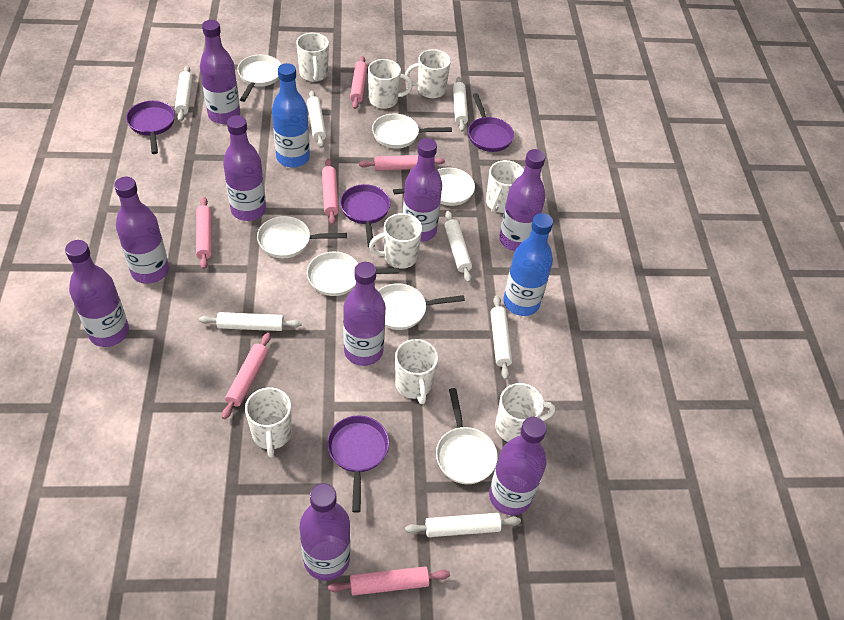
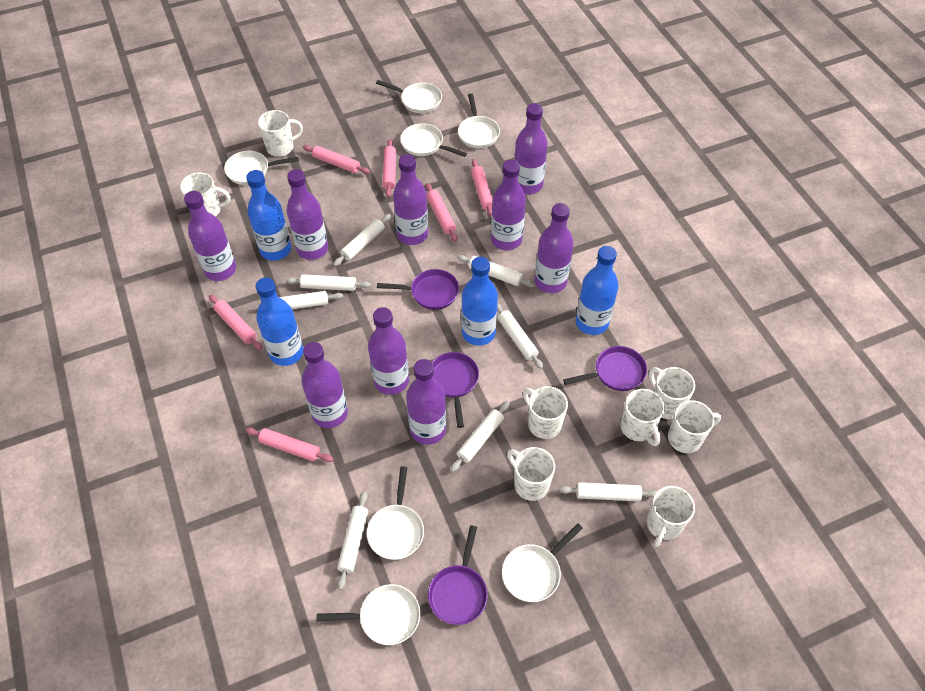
blue bottle: 2 -> 4
white rolling pin: 7 -> 8

